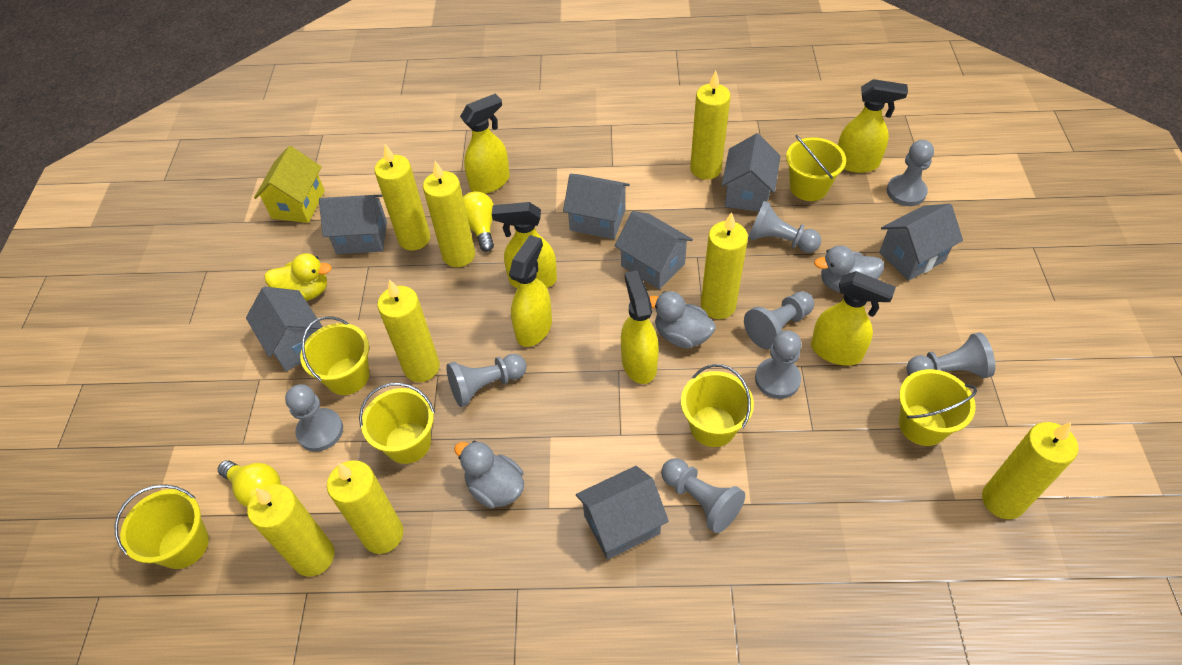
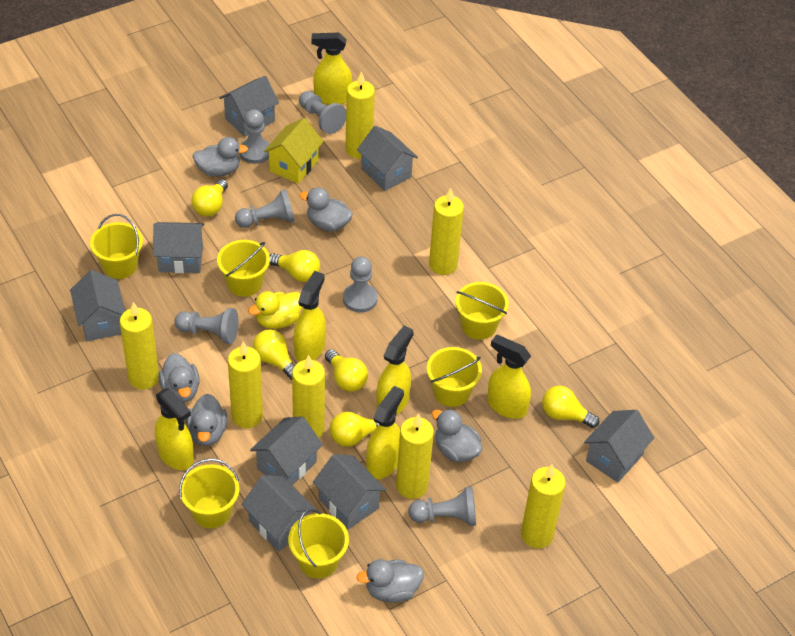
grey duck: 3 -> 6
grey house: 7 -> 8
grey pawn: 8 -> 6
yellow candle: 8 -> 7
yellow light bulb: 2 -> 6

